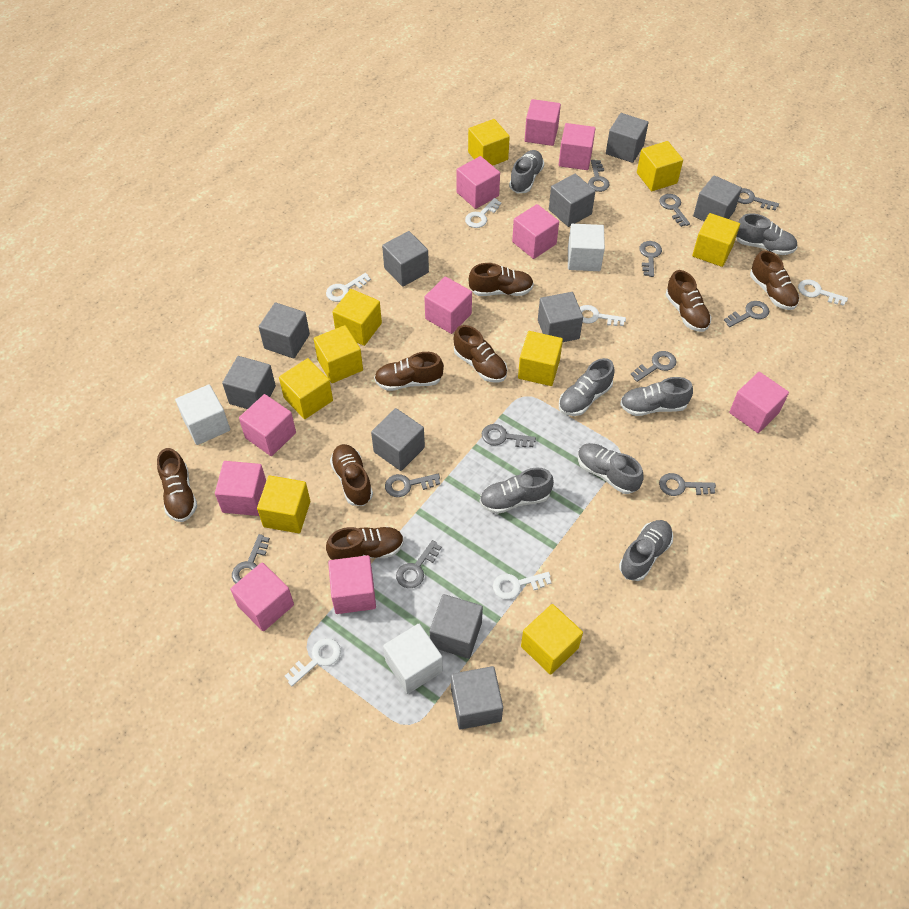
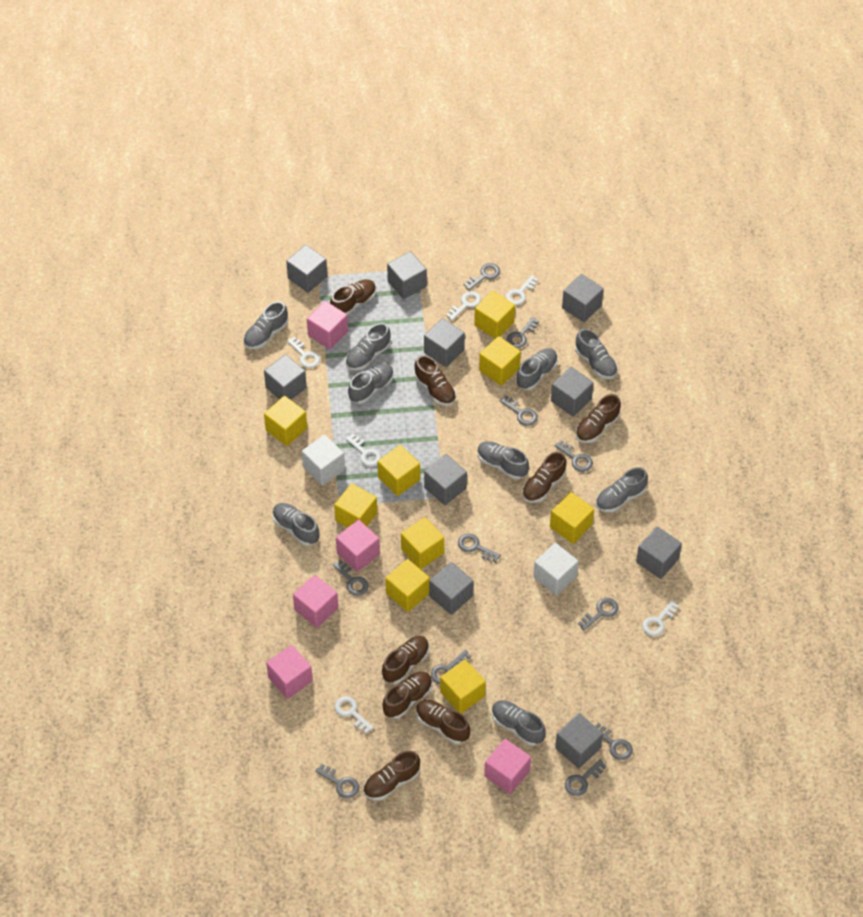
grey shoe: 7 -> 9
pink cube: 10 -> 5
white cube: 3 -> 2

